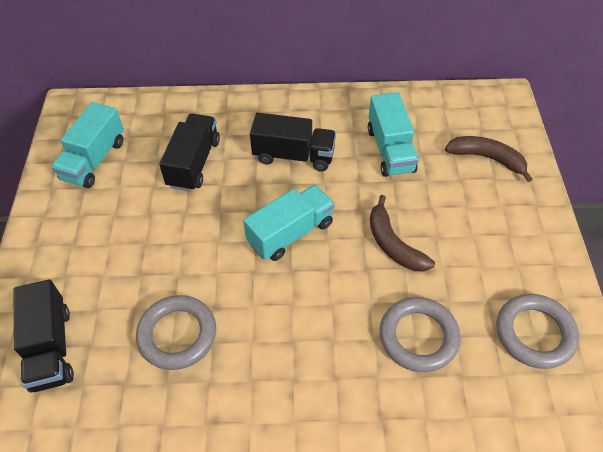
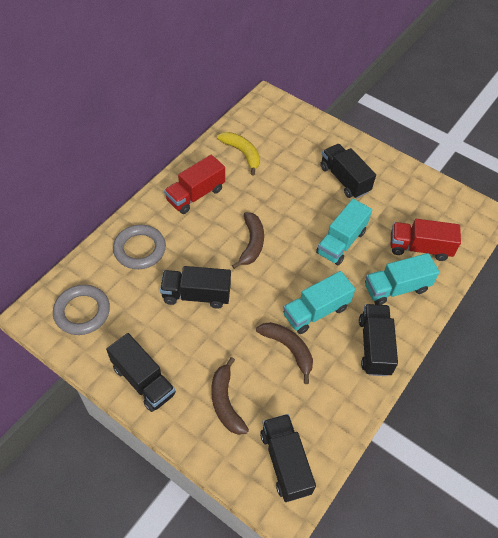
black truck: 3 -> 5
brown banana: 2 -> 3
grey ring: 3 -> 2
red truck: 0 -> 2
yellow banana: 0 -> 1

